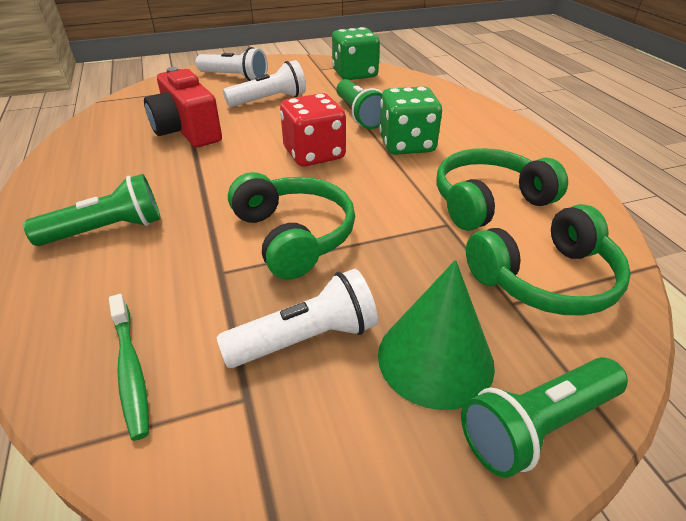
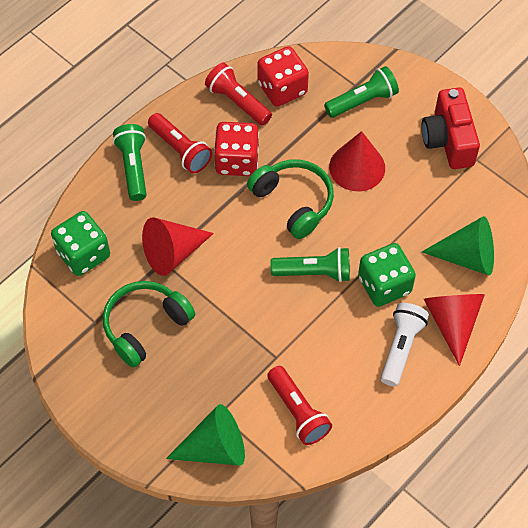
green cone: 1 -> 2
green headphones: 3 -> 2
green toothbrush: 1 -> 0
red cone: 0 -> 3
red dice: 1 -> 2
red flashlight: 0 -> 3
white flashlight: 3 -> 1

